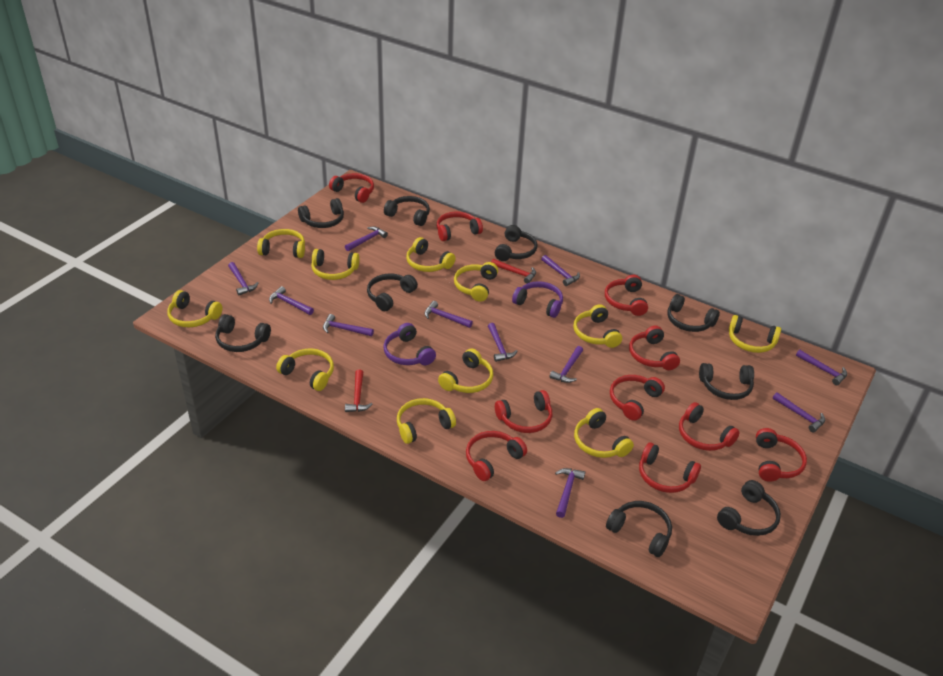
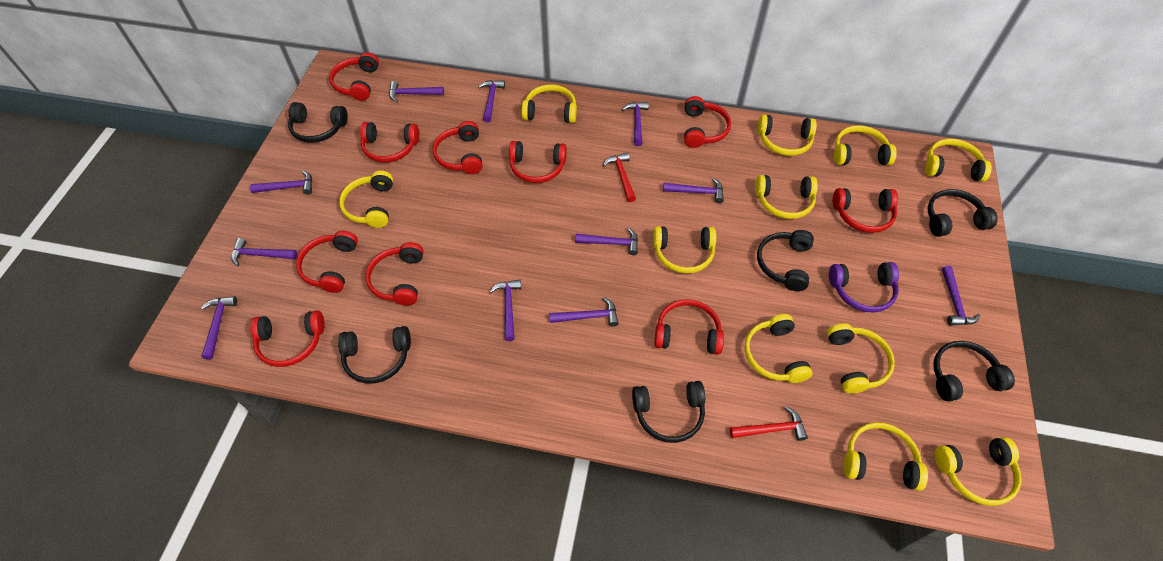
black headphones: 9 -> 6
purple headphones: 2 -> 1

